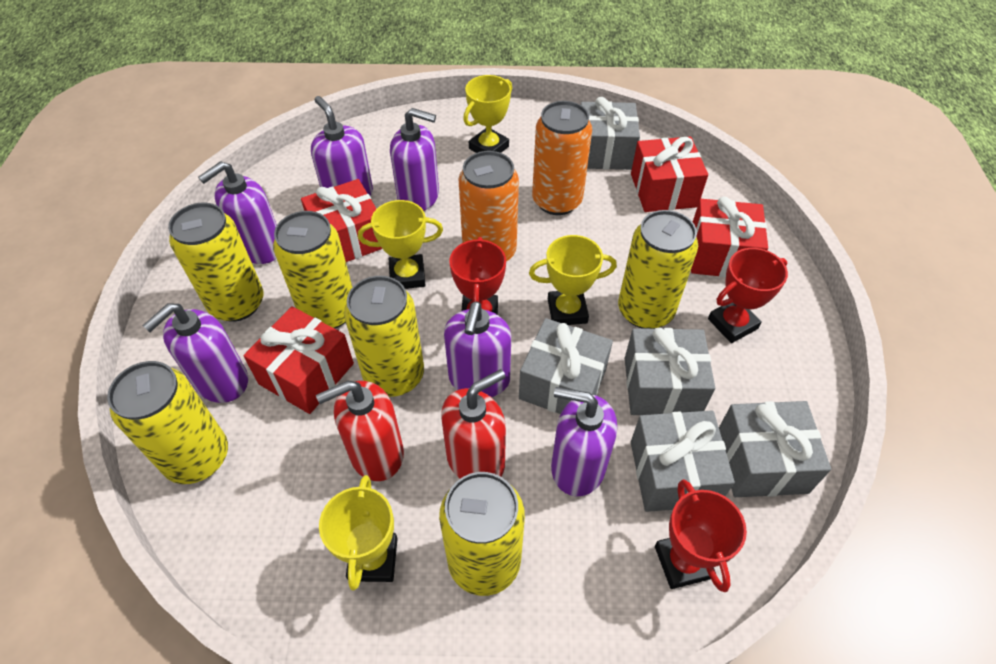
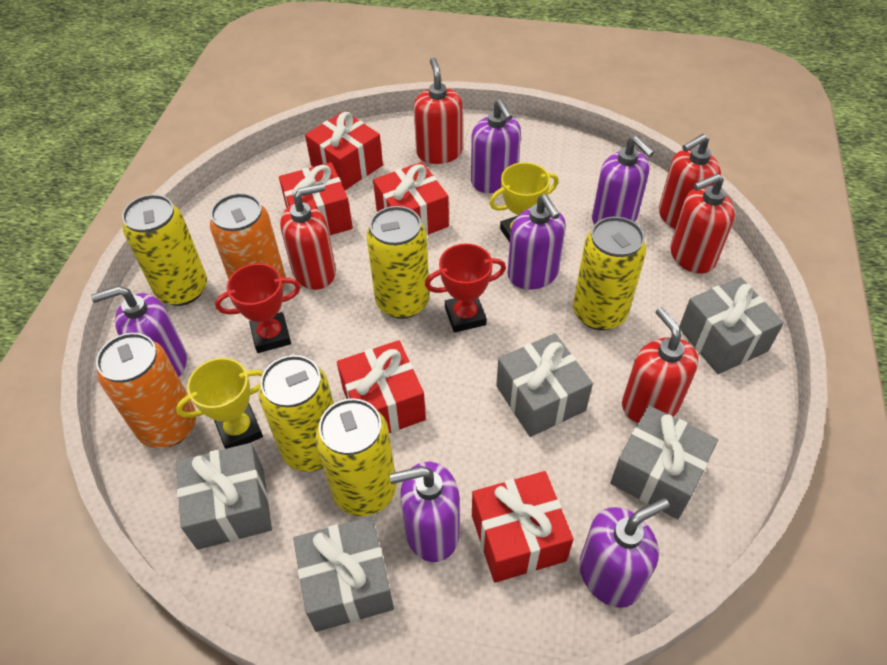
red gift: 4 -> 5
red soap dispenser: 2 -> 5
red trophy: 3 -> 2
yellow can: 6 -> 5
yellow trophy: 4 -> 2

